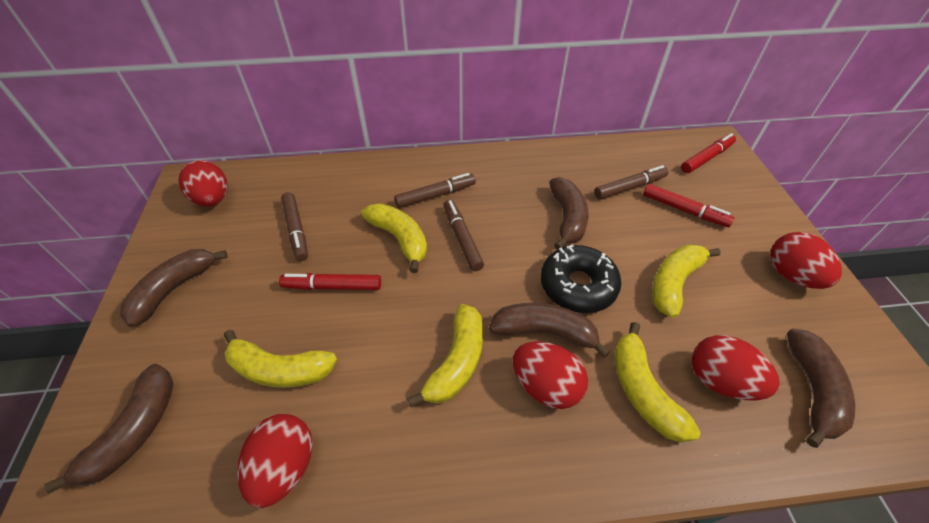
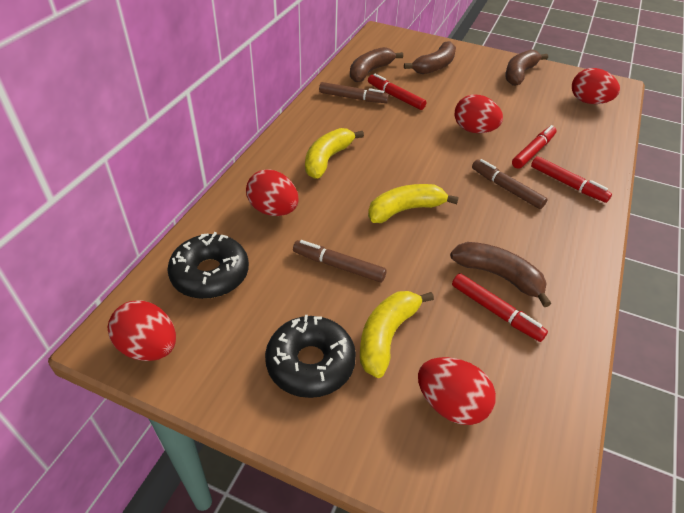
black donut: 1 -> 2
brown banana: 5 -> 4
brown marker: 4 -> 3
red marker: 3 -> 4
yellow banana: 5 -> 3

